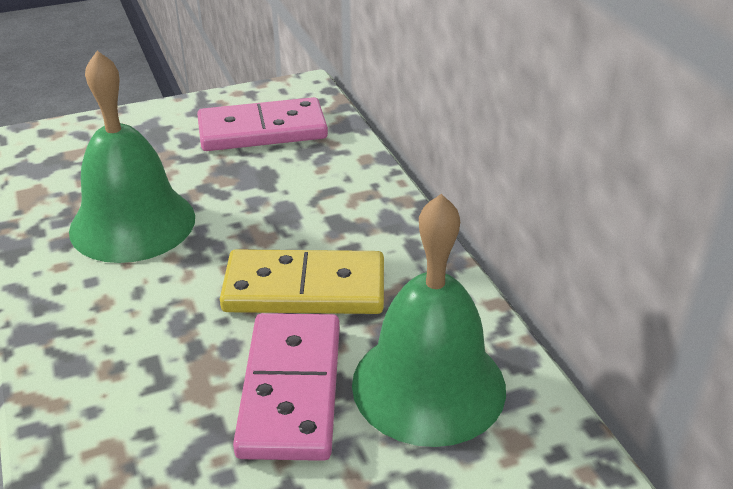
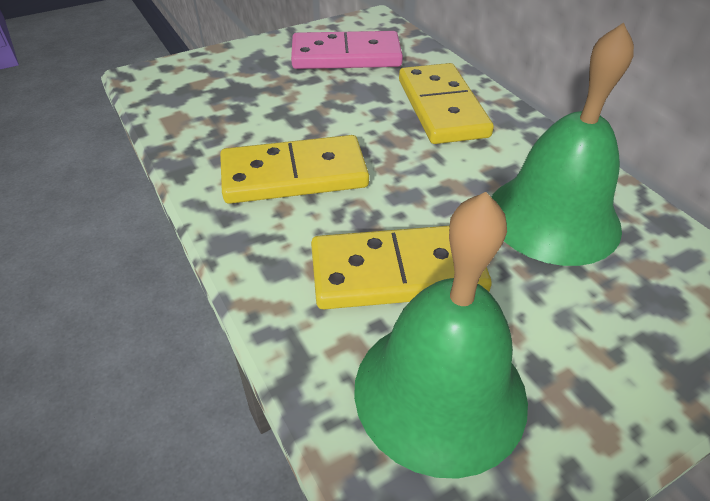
pink domino: 2 -> 1
yellow domino: 1 -> 3

